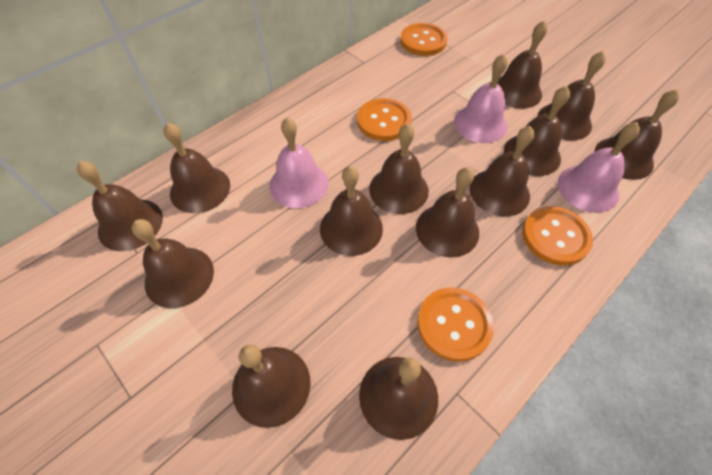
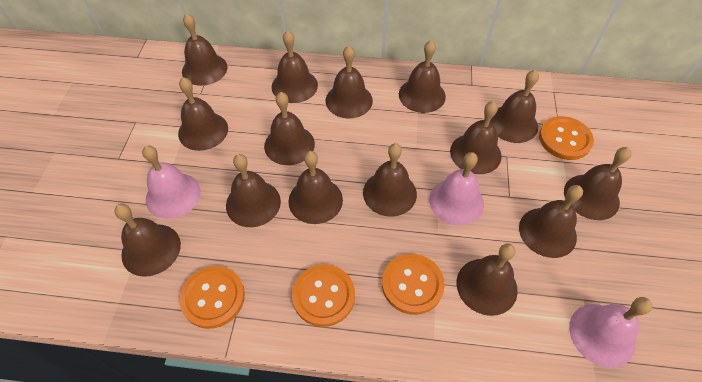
brown bell: 13 -> 15

